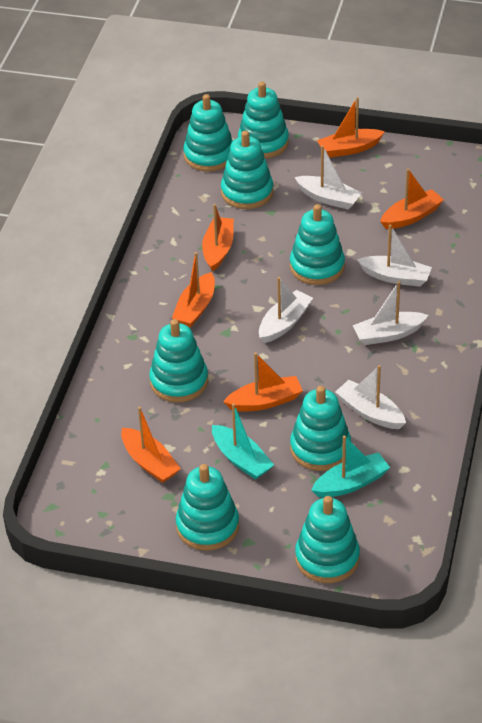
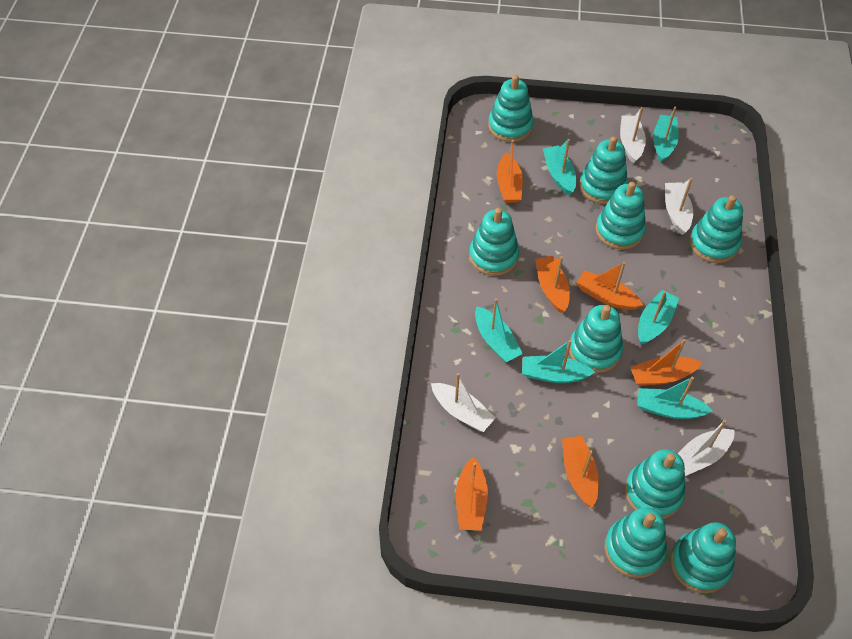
turquoise boat: 2 -> 6
turquoise stacking toy: 8 -> 9
white boat: 5 -> 4

